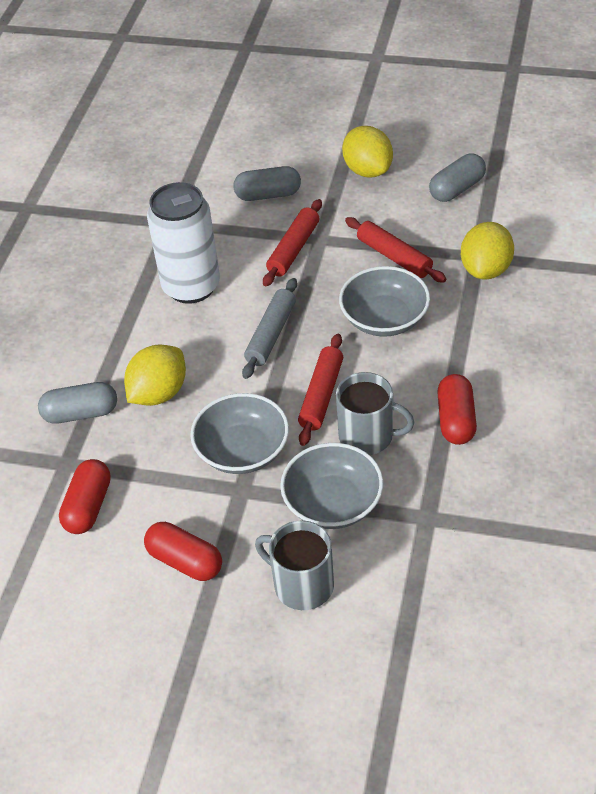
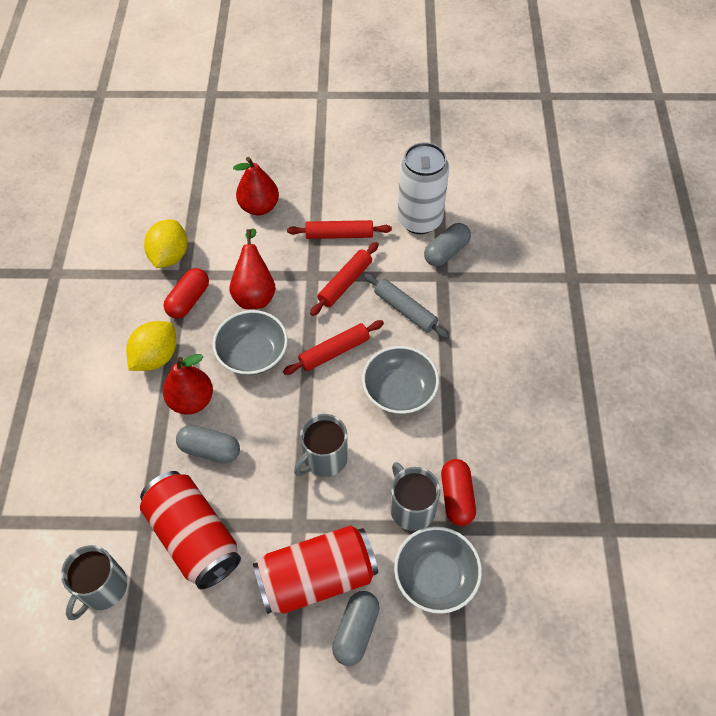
grey mug: 2 -> 3
red can: 0 -> 2
red capsule: 3 -> 2
red pear: 0 -> 3
yellow lemon: 3 -> 2

